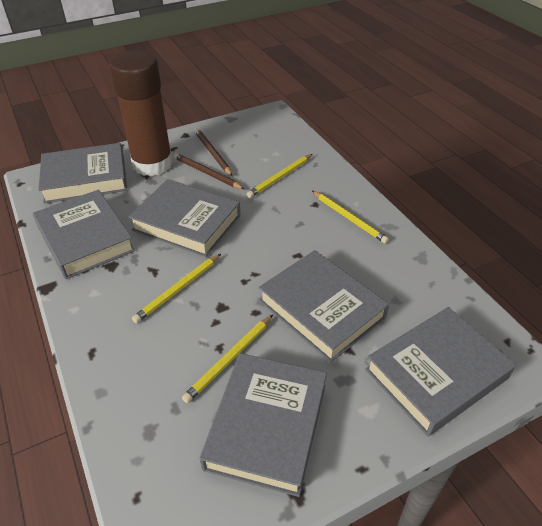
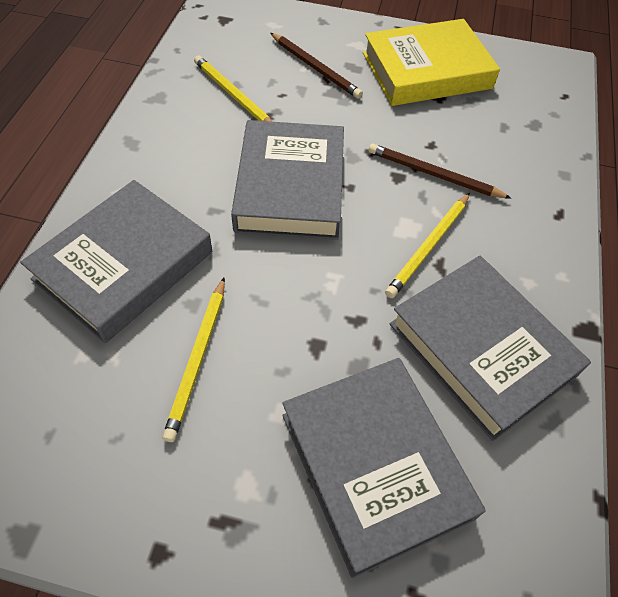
brown glue stick: 1 -> 0
grey book: 6 -> 4
yellow book: 0 -> 1
yellow pencil: 4 -> 3

